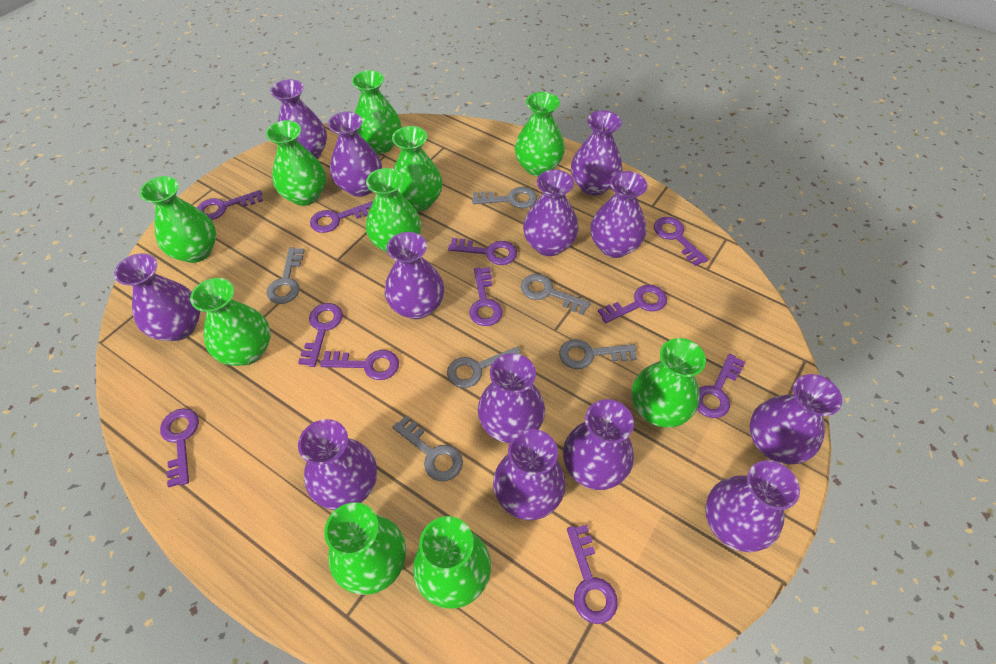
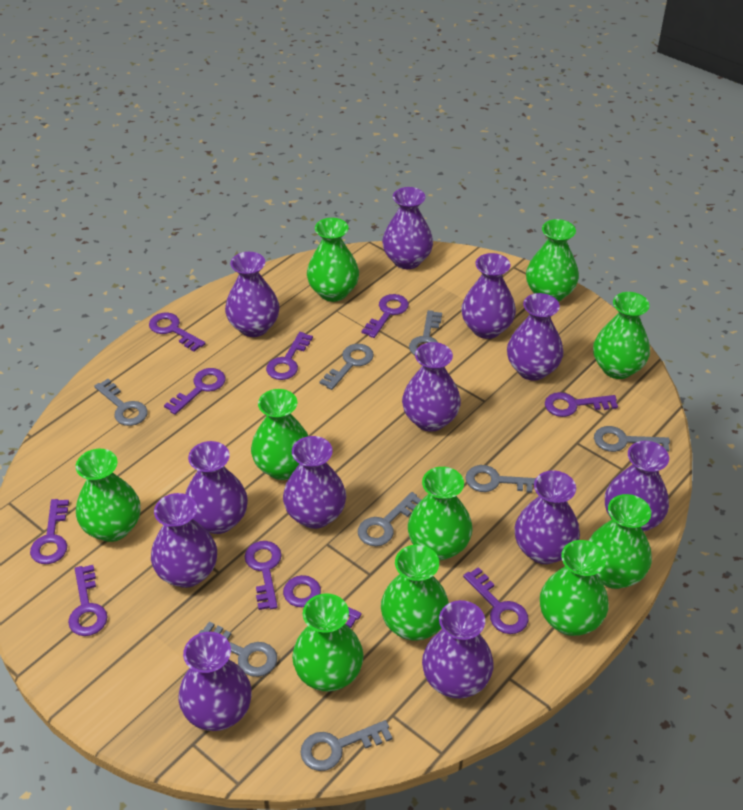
grey key: 6 -> 8
purple key: 11 -> 10
purple vase: 13 -> 12

